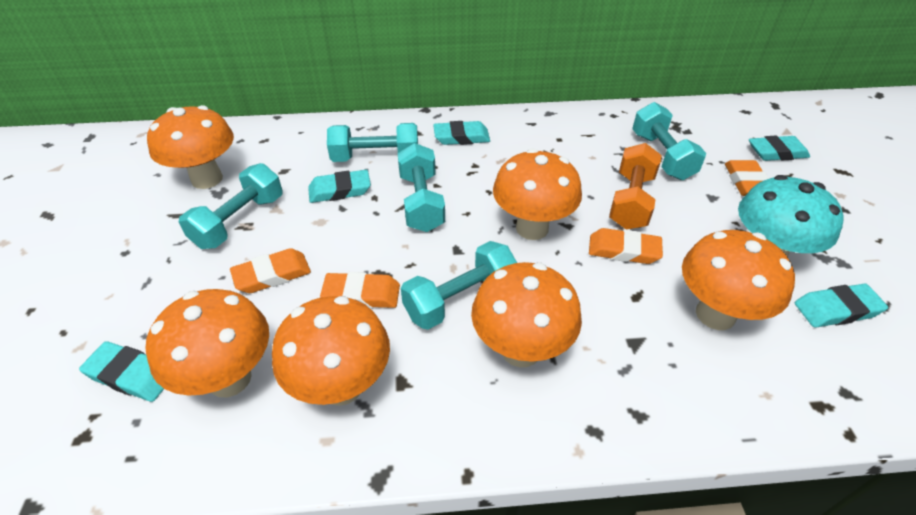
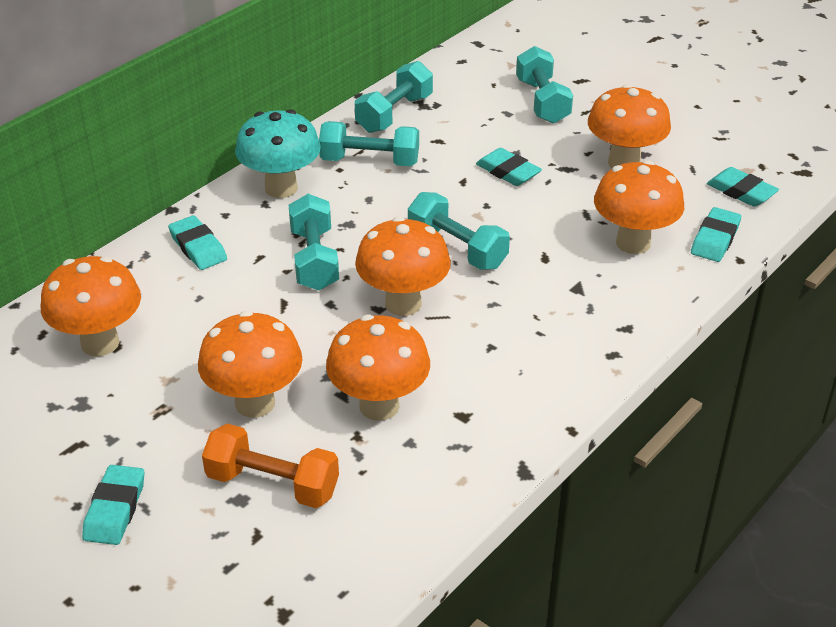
orange eraser: 4 -> 0

